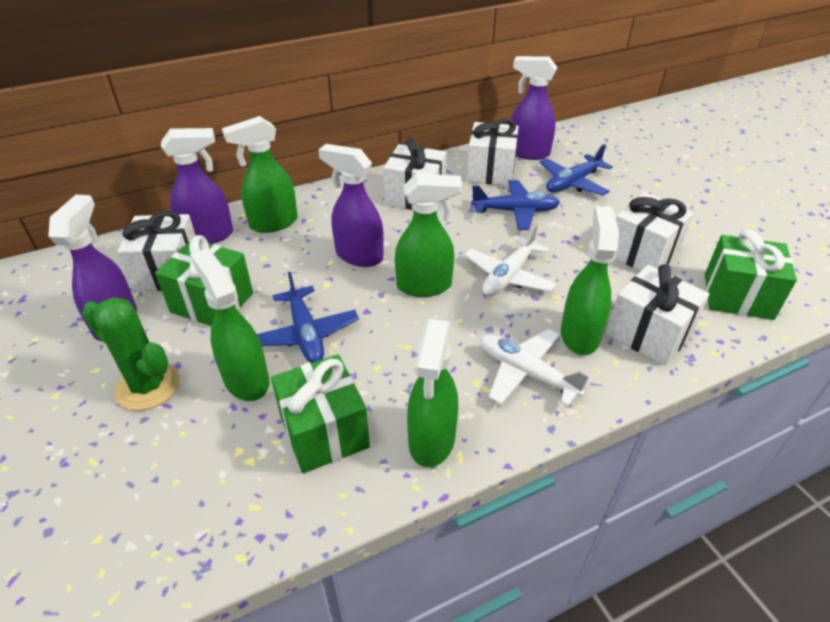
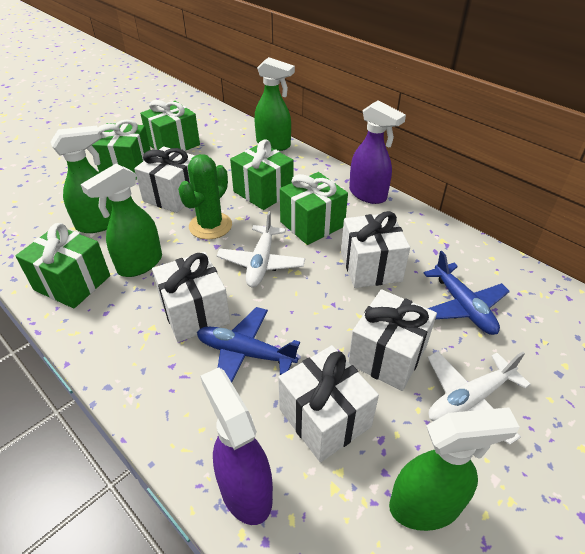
blue plane: 3 -> 2
green gift: 3 -> 5
green spray bottle: 5 -> 4
purple spray bottle: 4 -> 2

